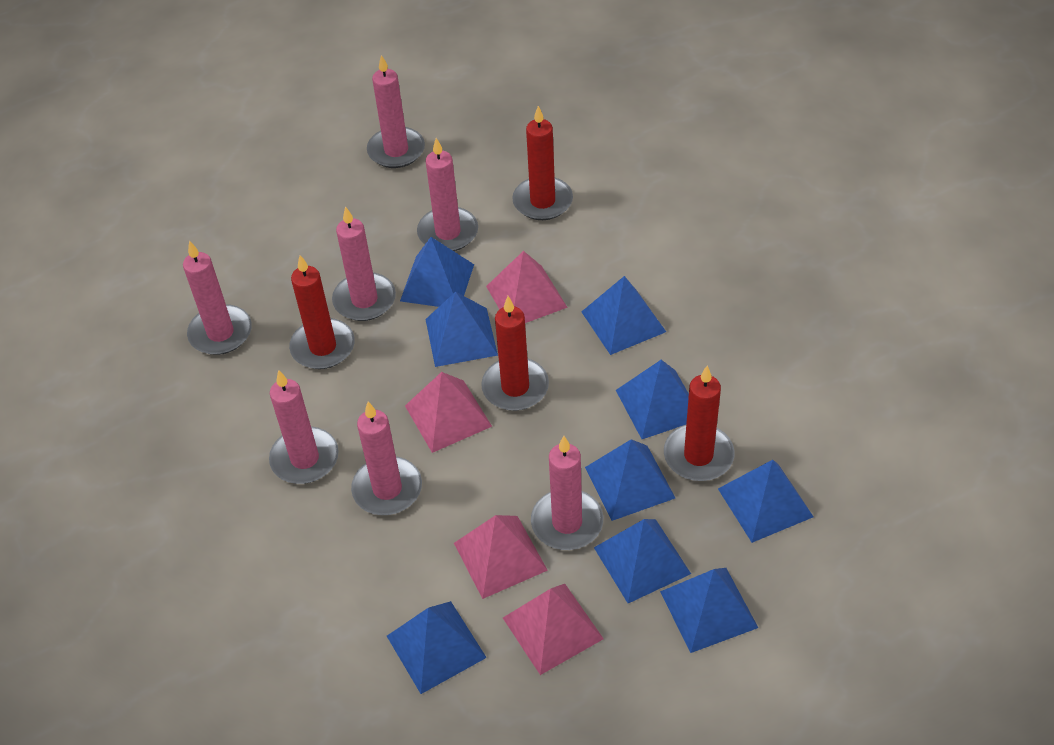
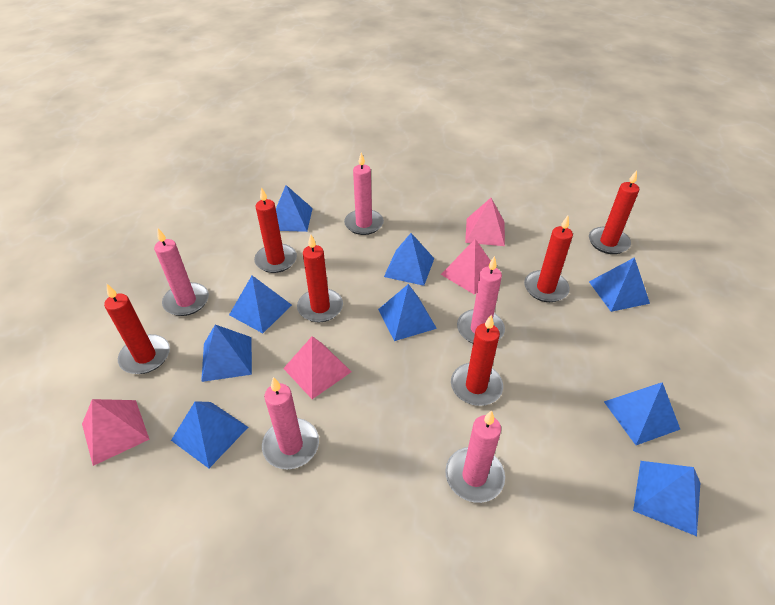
pink candle: 7 -> 5
red candle: 4 -> 6

